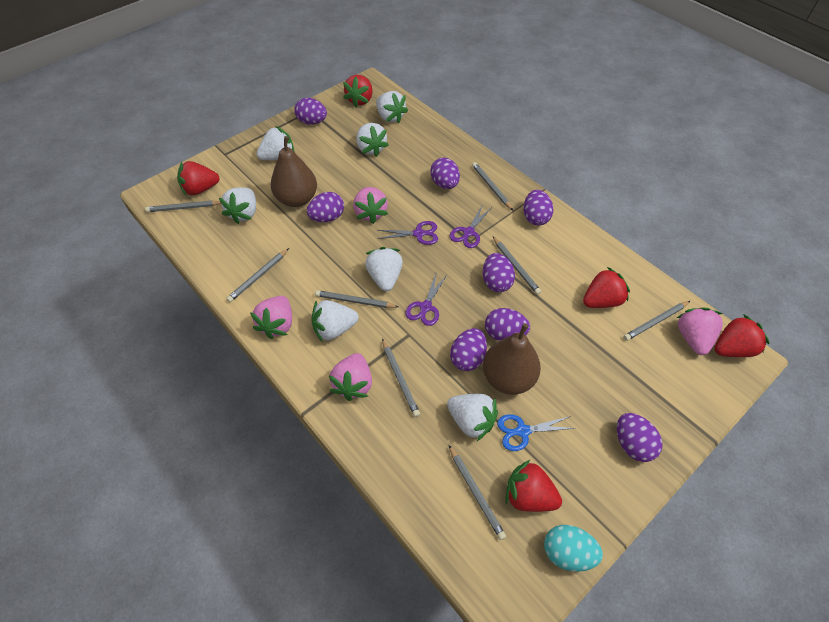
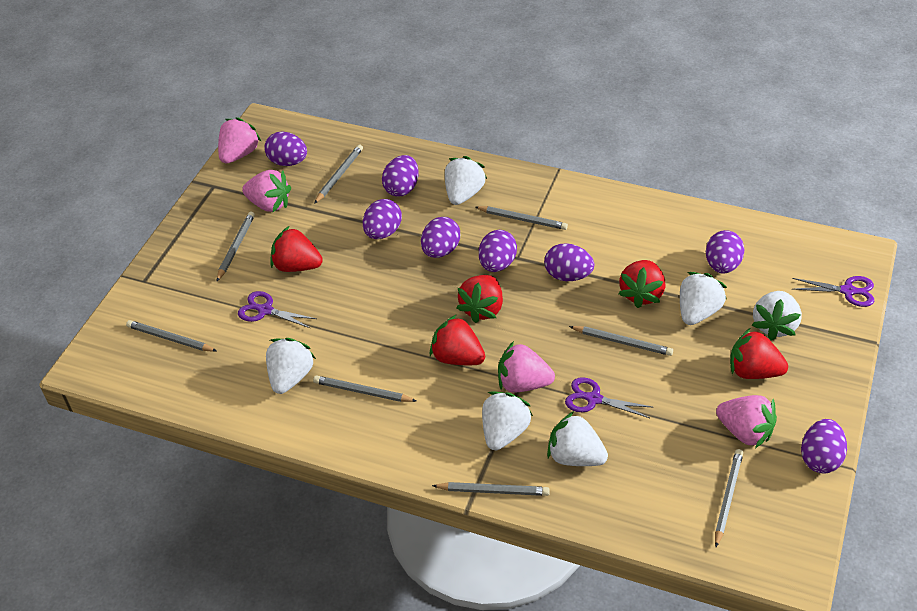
blue scissors: 1 -> 0
brown pear: 2 -> 0
turquoise egg: 1 -> 0
white strawberry: 7 -> 6

